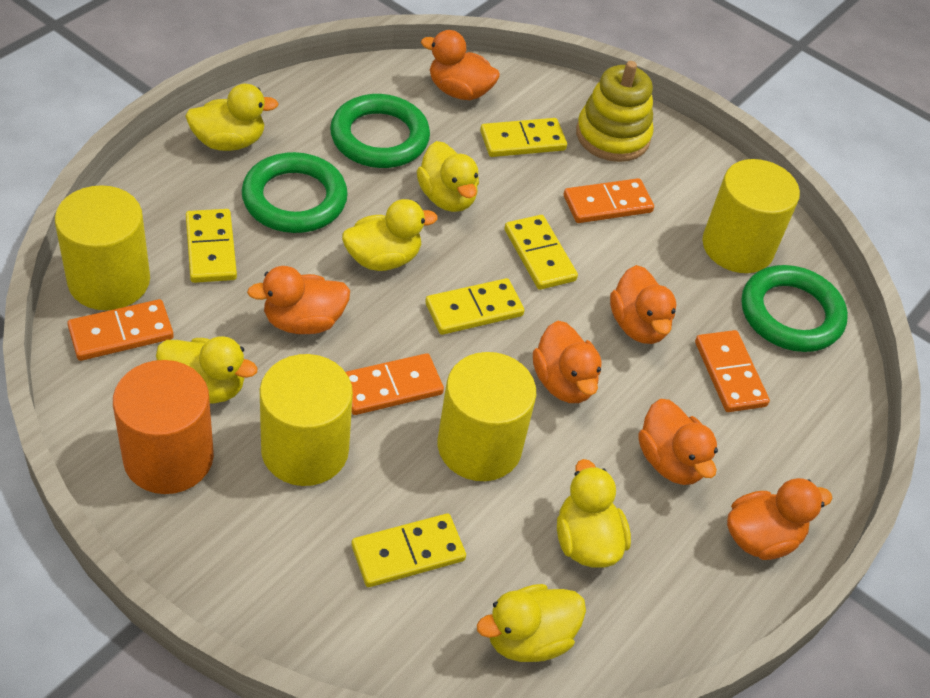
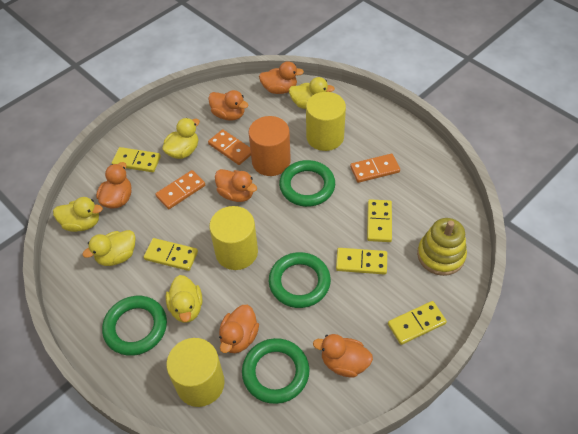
green ring: 3 -> 4
orange domino: 4 -> 3
yellow cylinder: 4 -> 3
yellow duck: 6 -> 5

